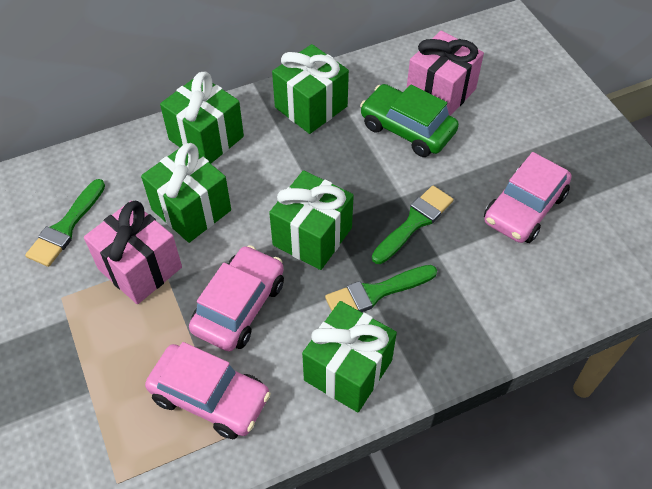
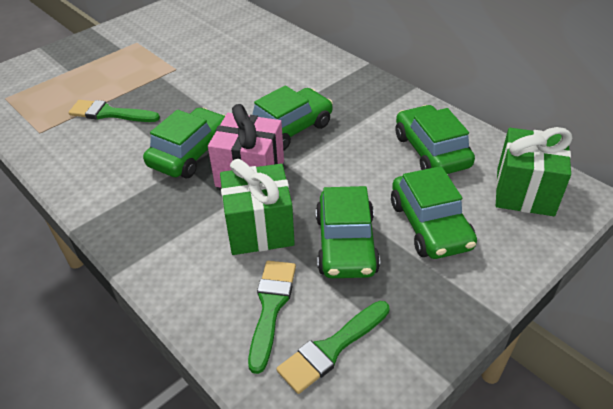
green car: 1 -> 5
green gift: 5 -> 2
pink car: 3 -> 0
pink gift: 2 -> 1

